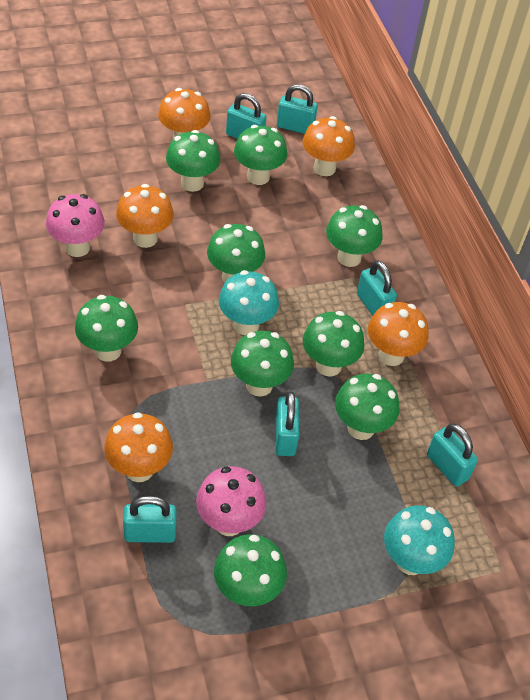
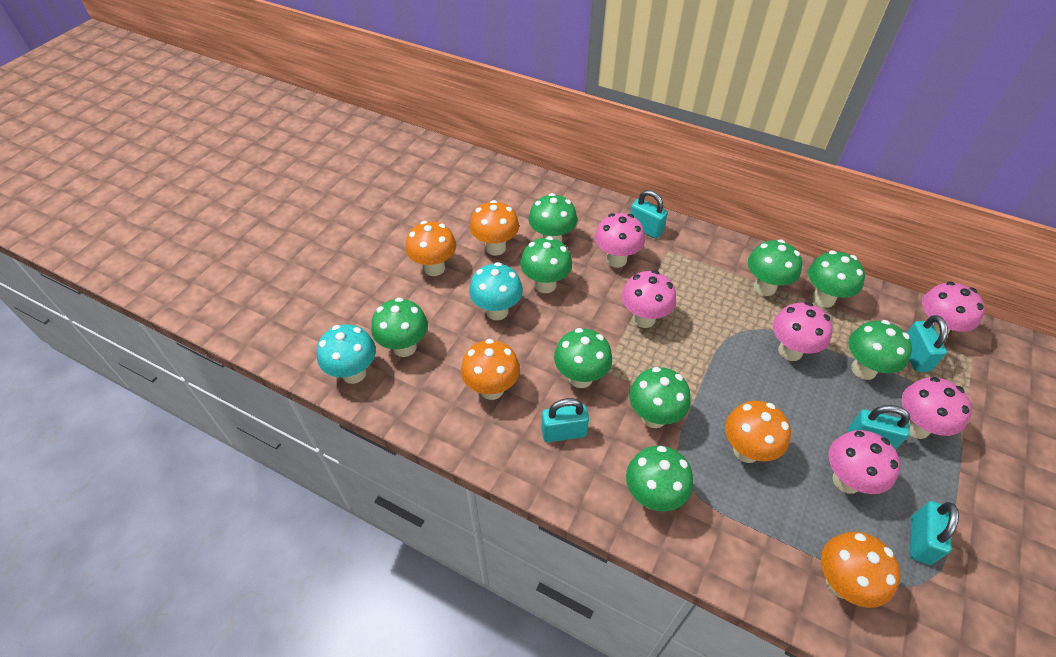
pink mushroom: 2 -> 6
turquoise padlock: 6 -> 5

